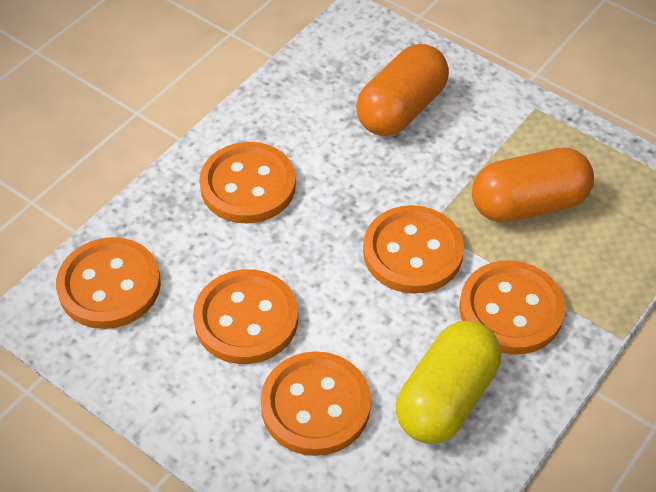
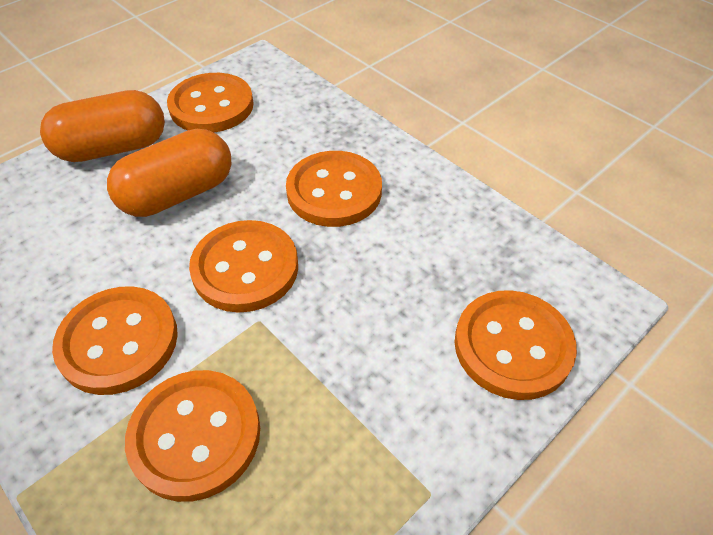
yellow capsule: 1 -> 0

